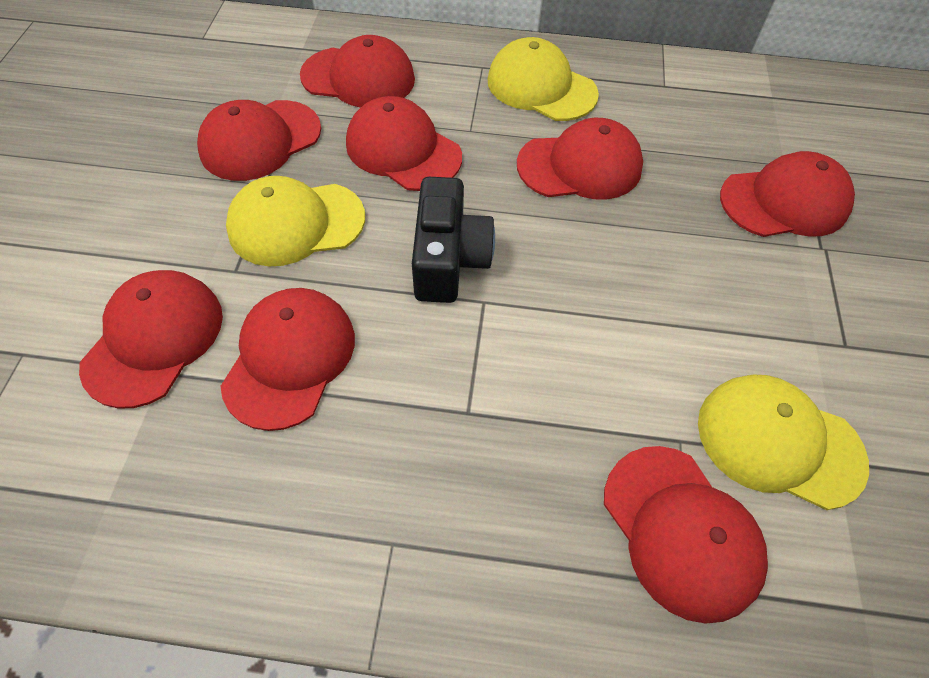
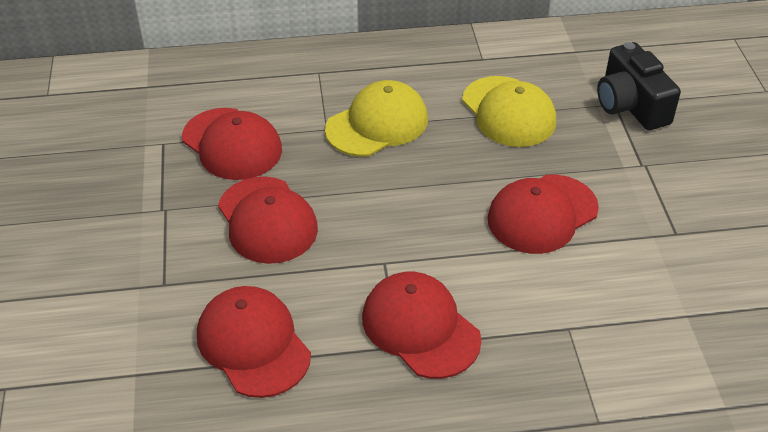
red cap: 8 -> 5
yellow cap: 3 -> 2

